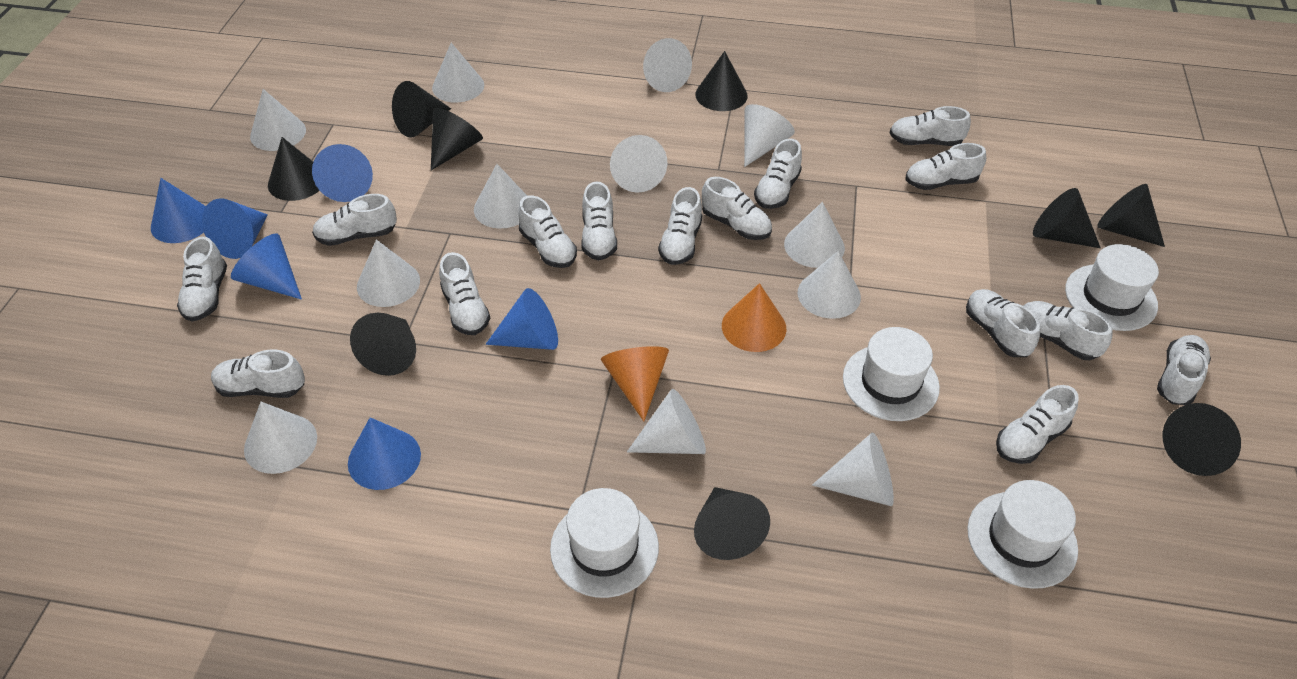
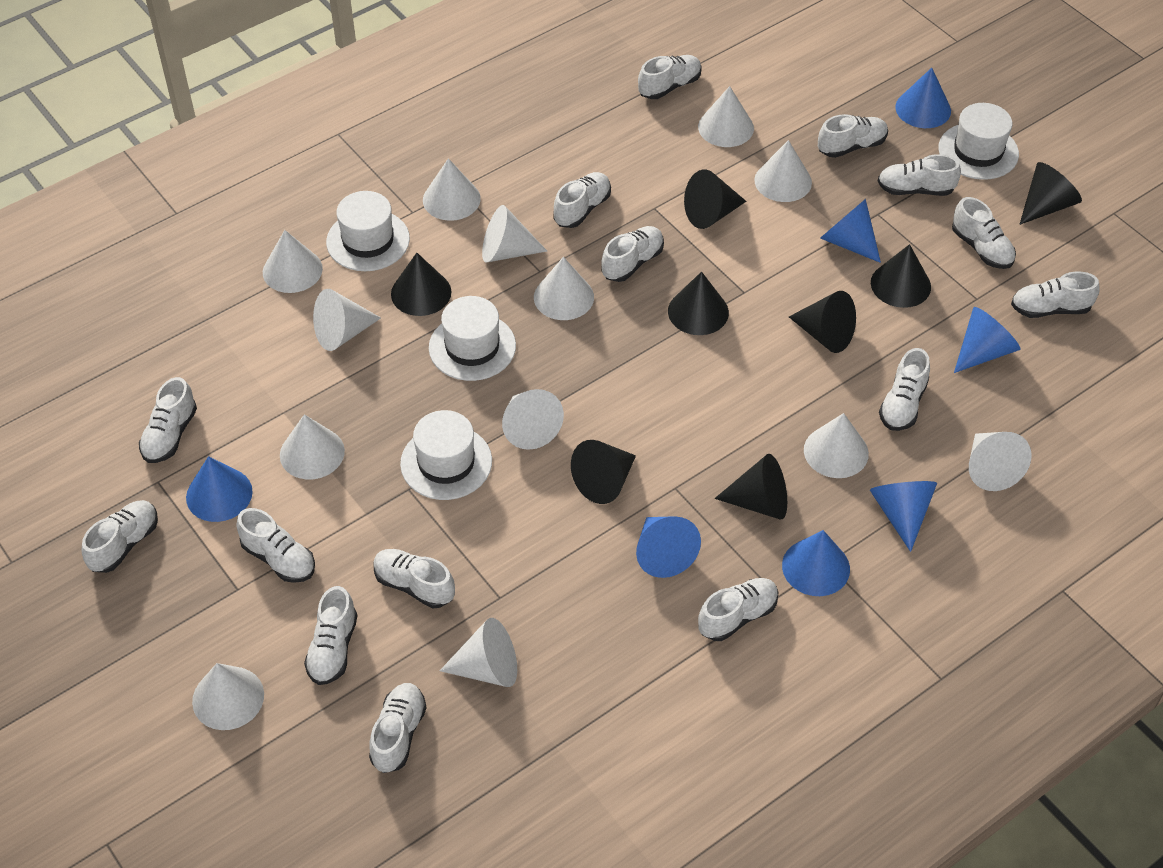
black cone: 9 -> 8
blue cone: 6 -> 7
orange cone: 2 -> 0
white cone: 12 -> 13

